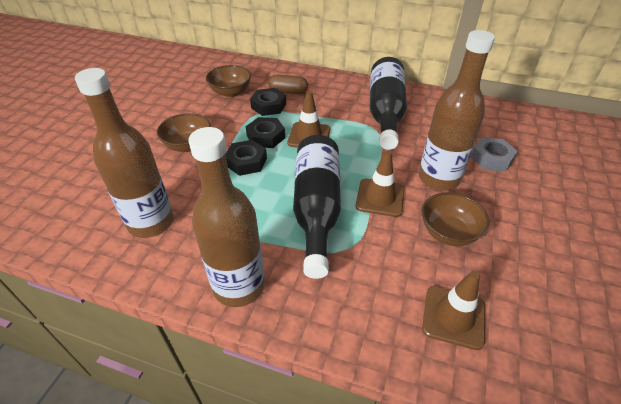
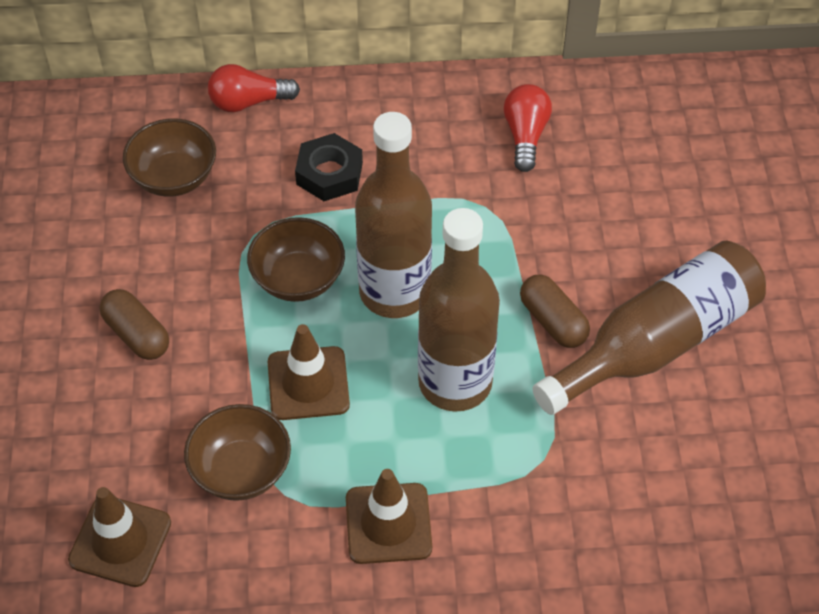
black bottle: 2 -> 0
black nut: 3 -> 1
brown capsule: 1 -> 2
grey nut: 1 -> 0
red light bulb: 0 -> 2

